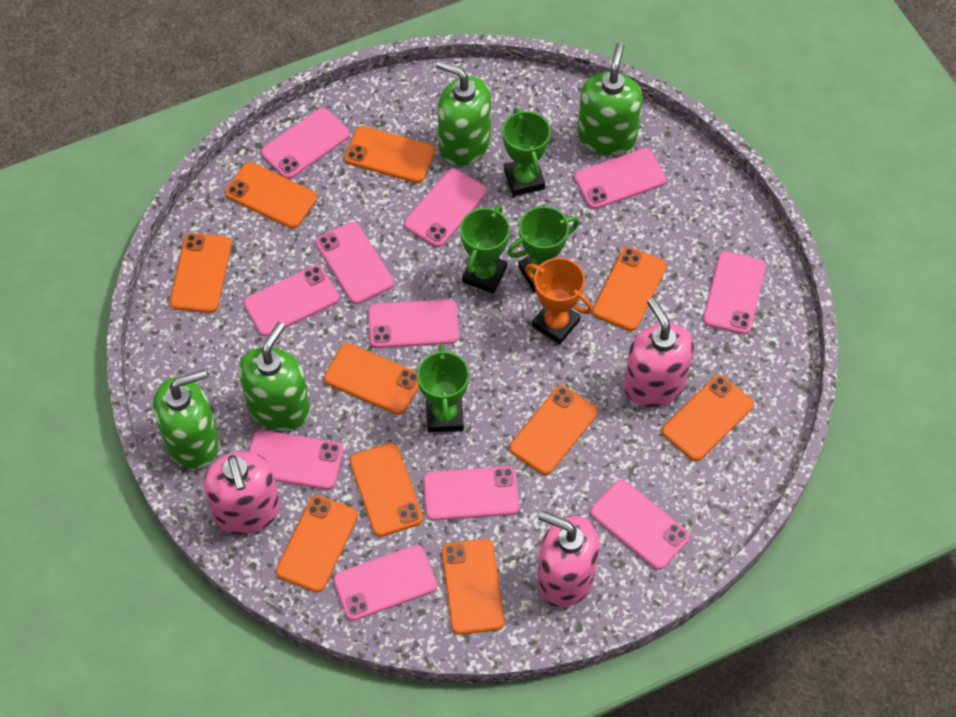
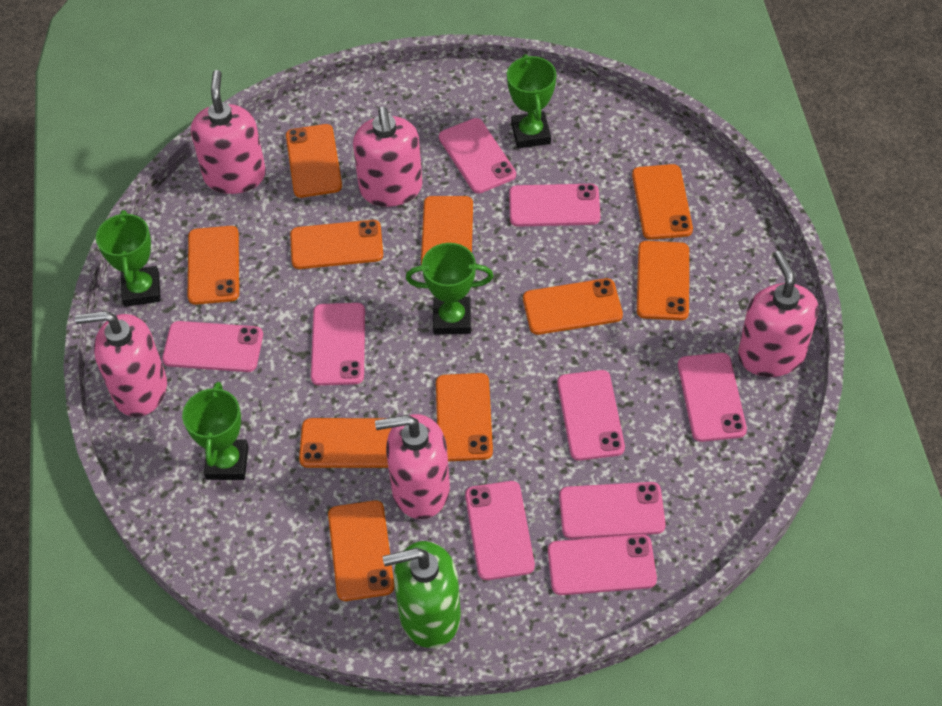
green soap dispenser: 4 -> 1
orange trophy: 1 -> 0
pink phone: 11 -> 9
pink soap dispenser: 3 -> 5

